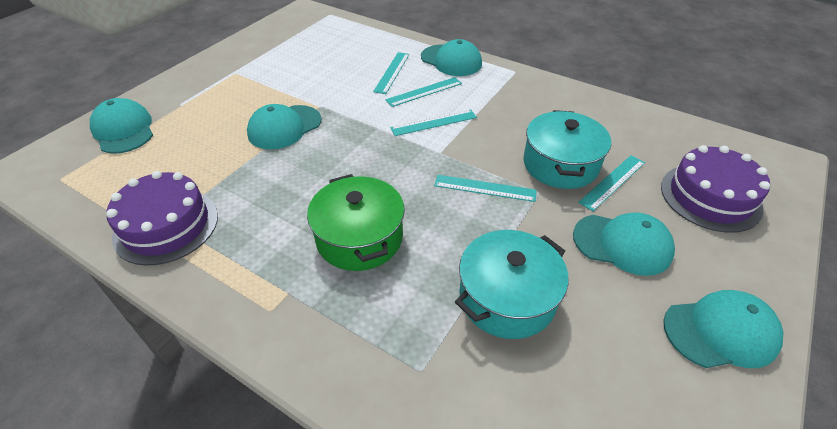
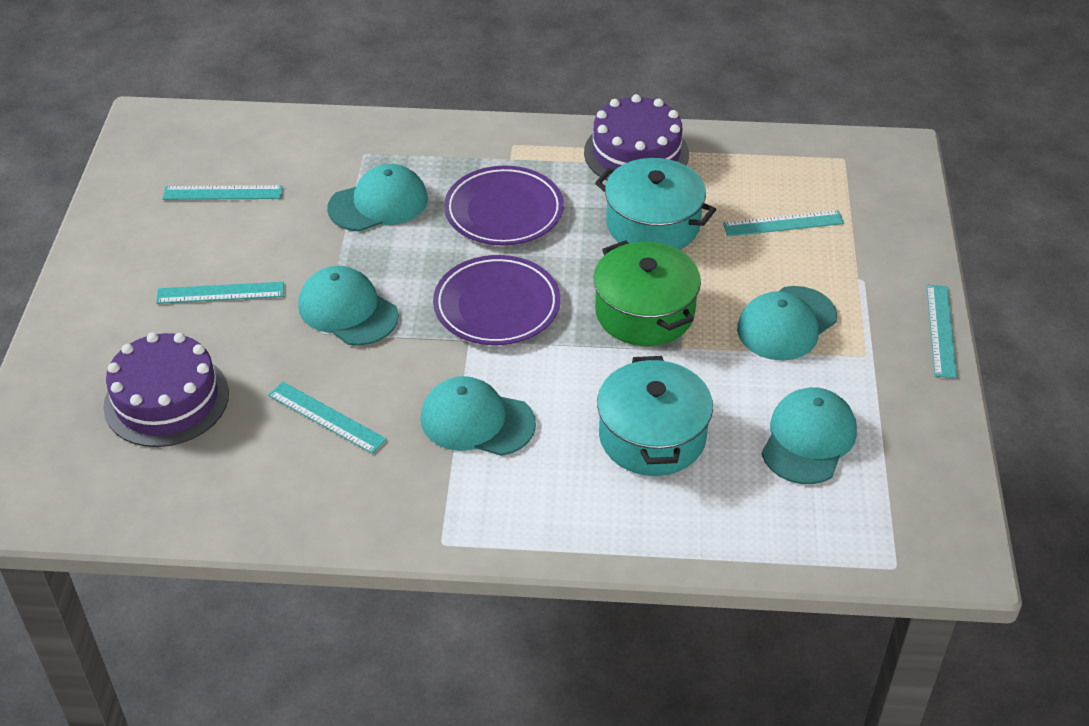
purple plate: 0 -> 2

